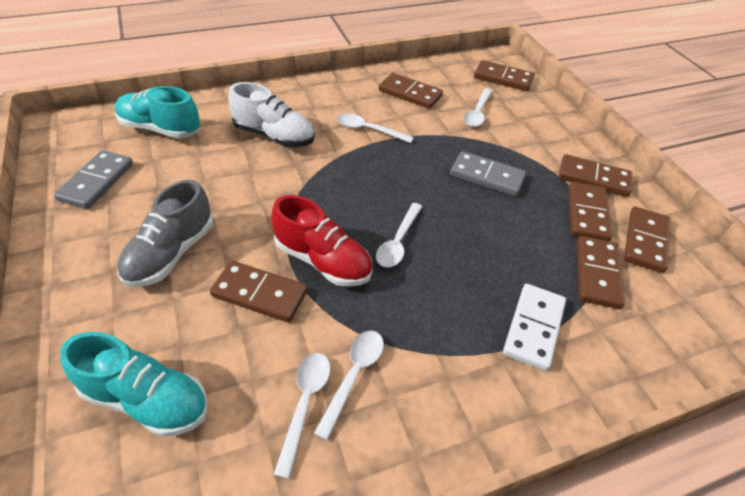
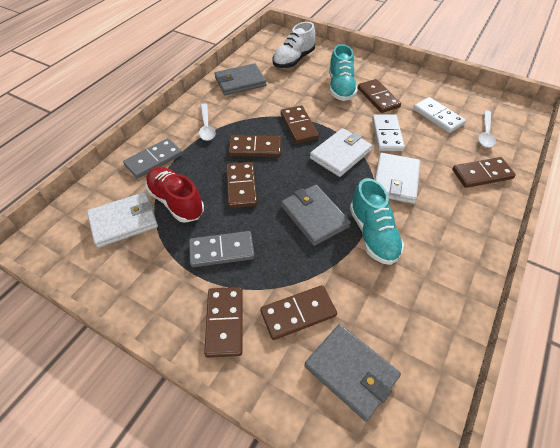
grey shoe: 1 -> 0
grey wallet: 0 -> 3
white domino: 1 -> 2
white spoon: 5 -> 2
white wallet: 0 -> 3

